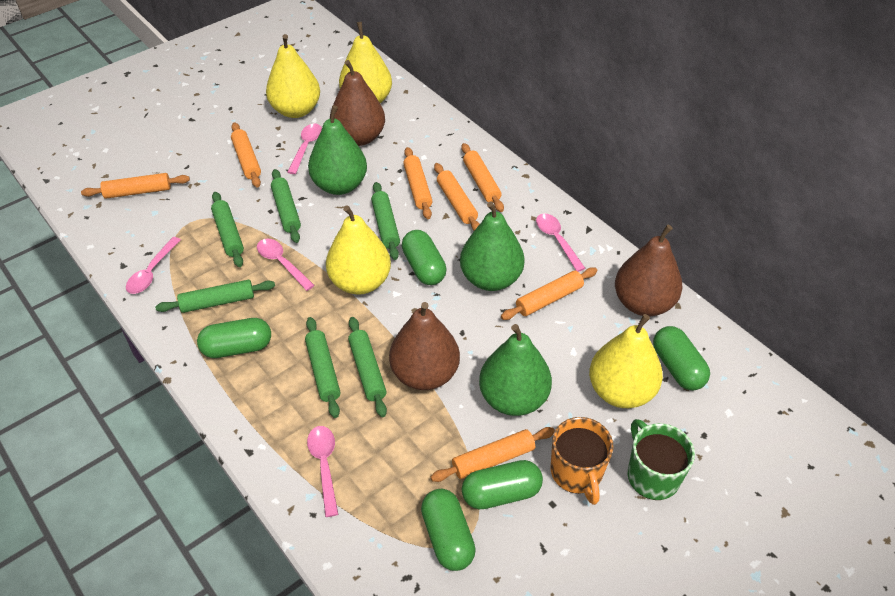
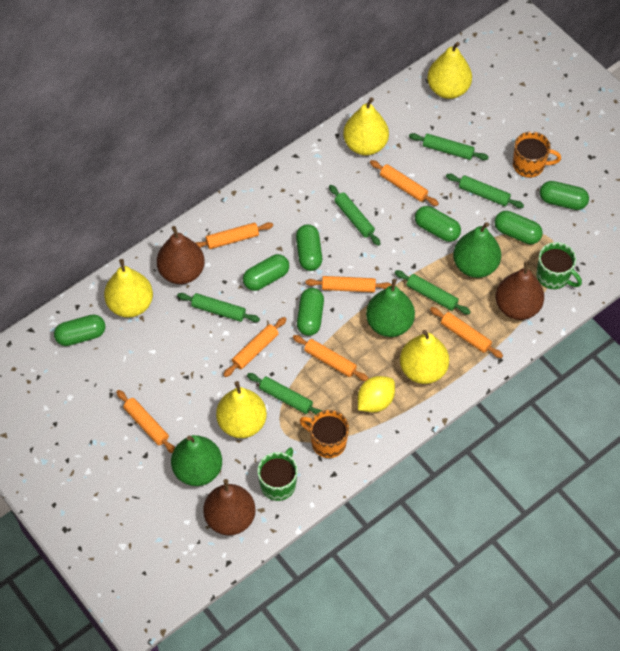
green capsule: 5 -> 7
green mug: 1 -> 2
orange mug: 1 -> 2
pink spoon: 5 -> 0
yellow lemon: 0 -> 1
yellow pear: 4 -> 5

